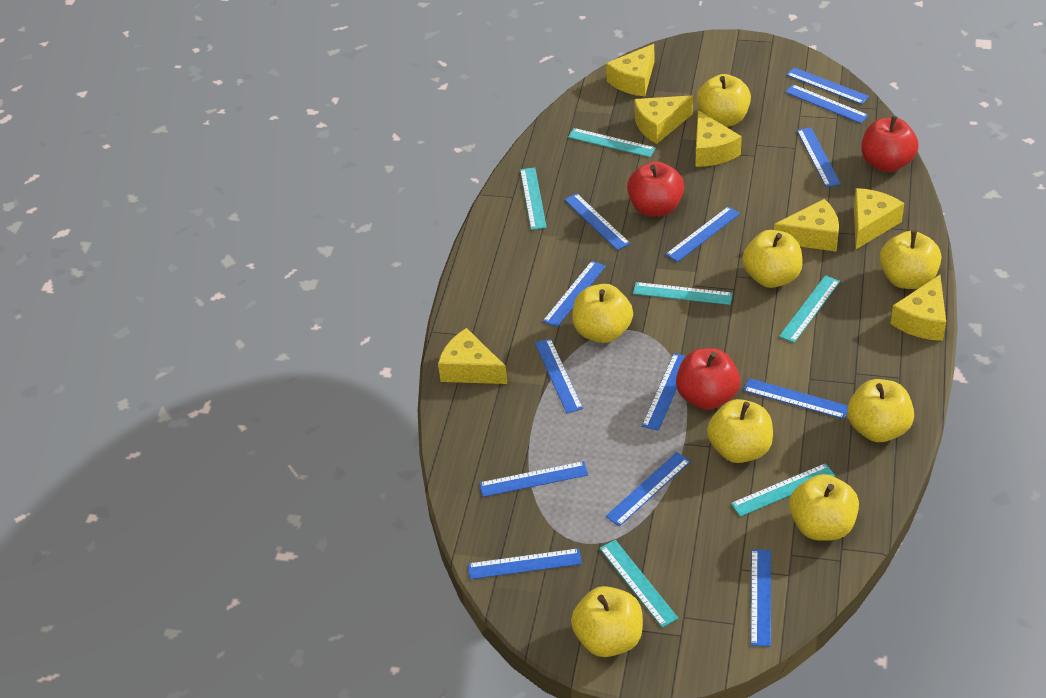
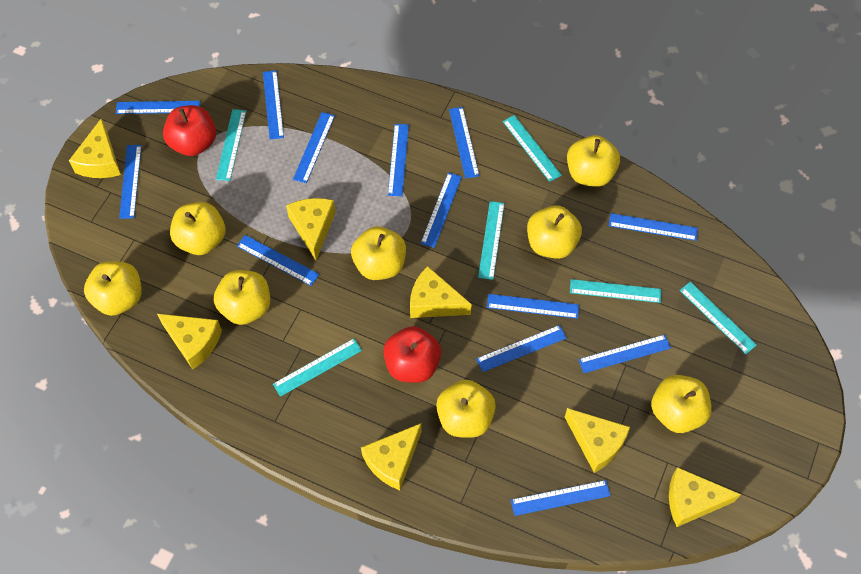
red apple: 3 -> 2

